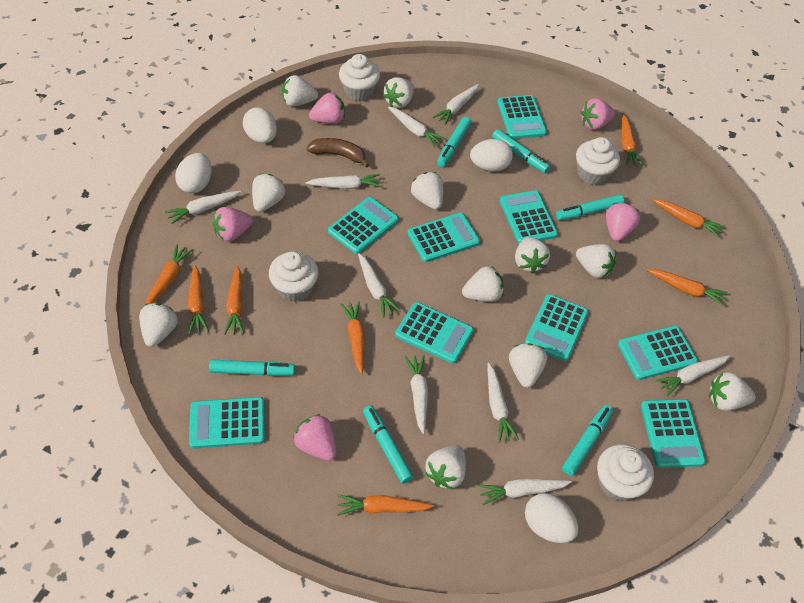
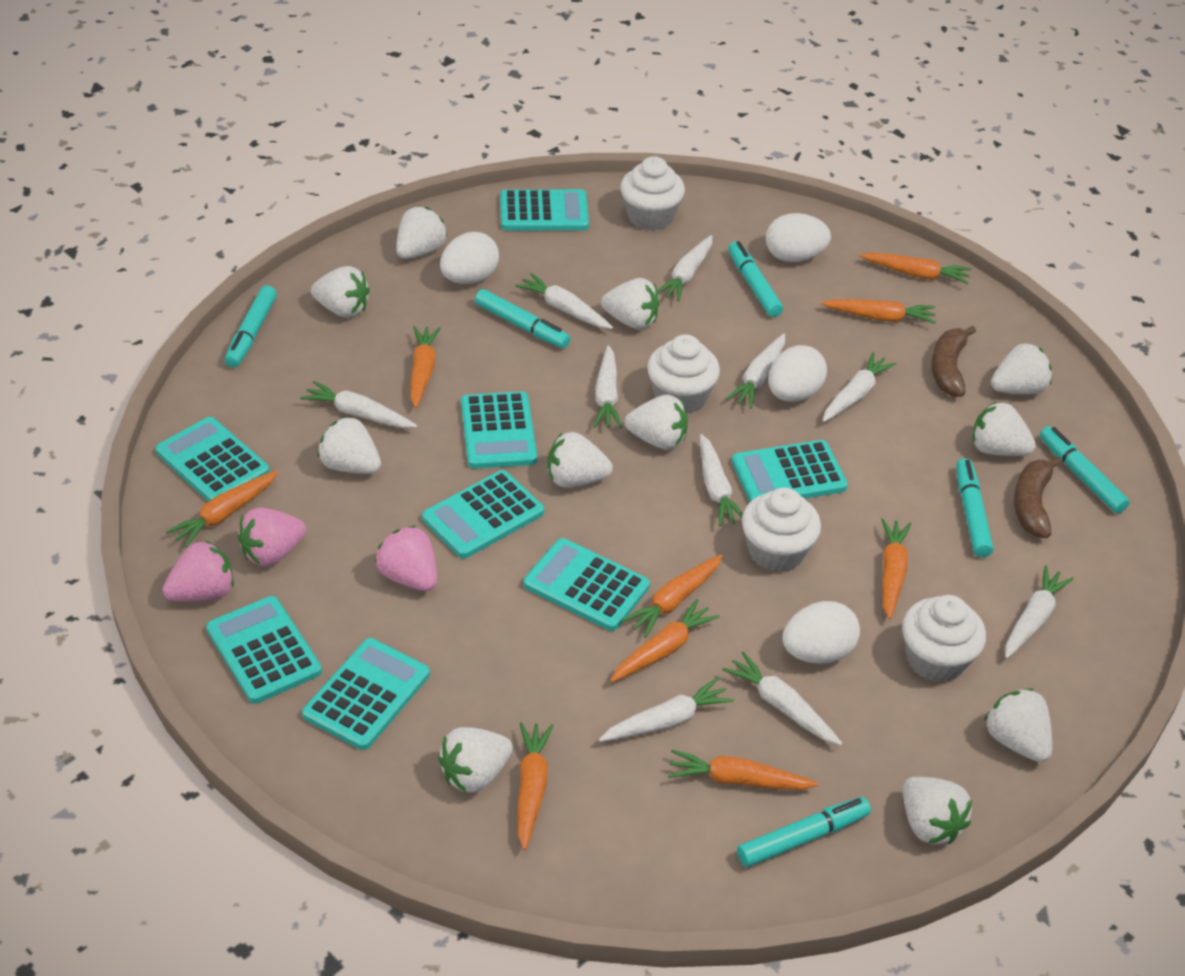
brown banana: 1 -> 2
orange carrot: 8 -> 9
pink strawberry: 5 -> 3
turquoise calculator: 9 -> 8
white carrot: 9 -> 10

